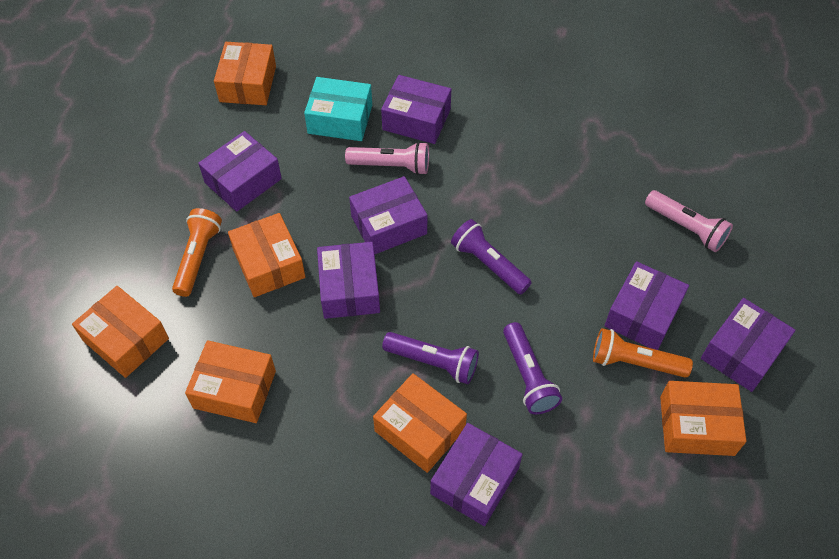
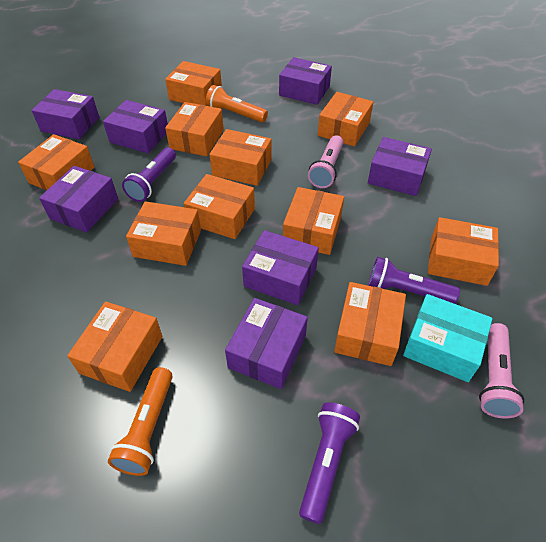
orange box: 6 -> 11

